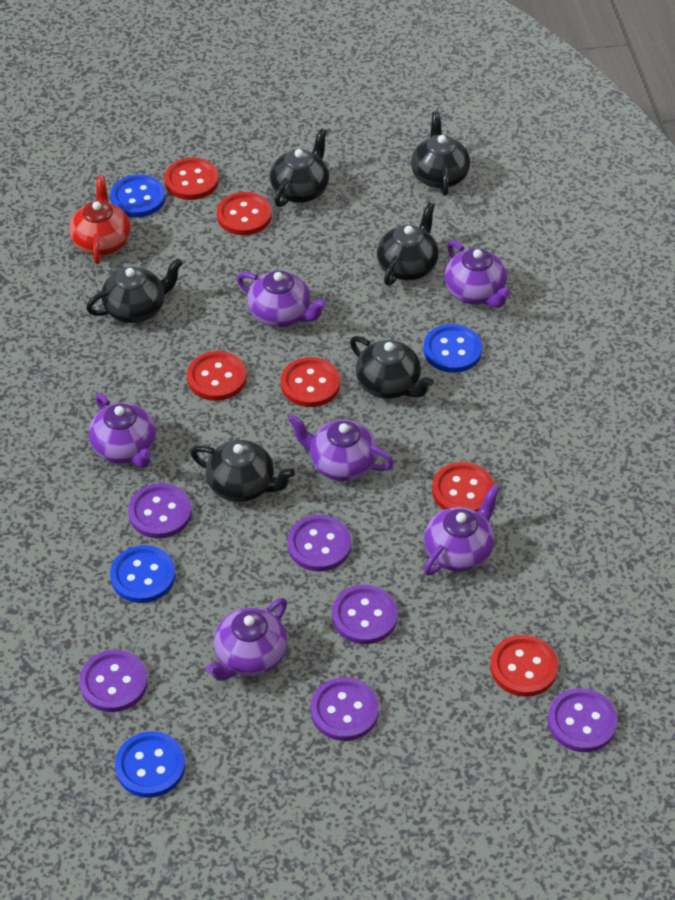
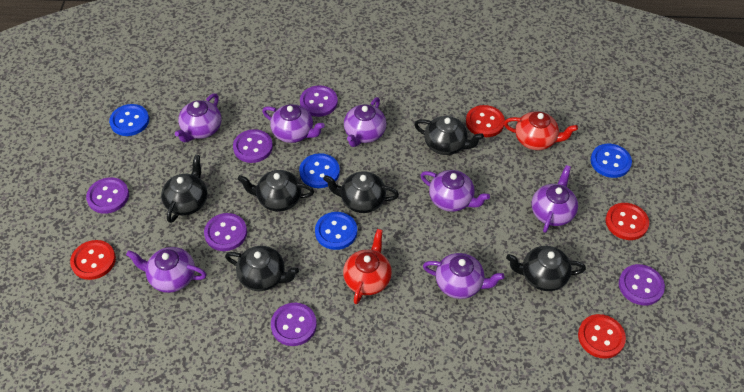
purple teapot: 6 -> 7
red button: 6 -> 4
red teapot: 1 -> 2

